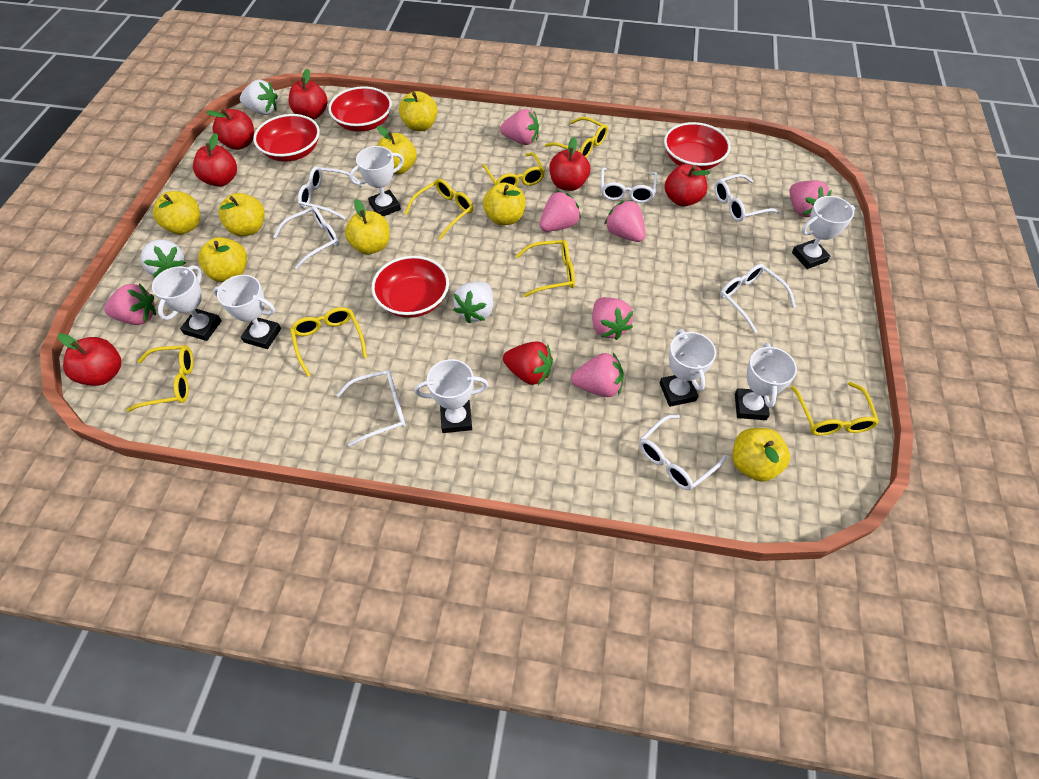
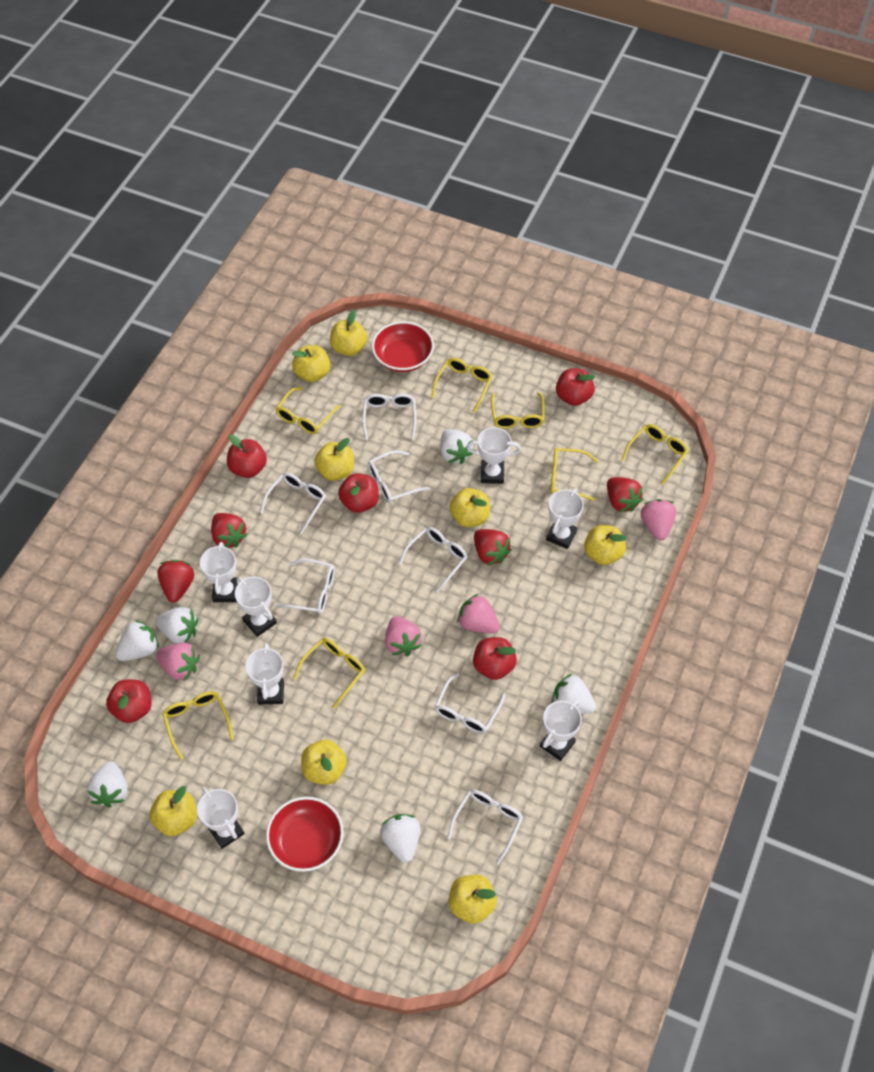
pink strawberry: 7 -> 4
red apple: 6 -> 5
red bowl: 4 -> 2
red strawberry: 1 -> 4
white strawberry: 3 -> 6

